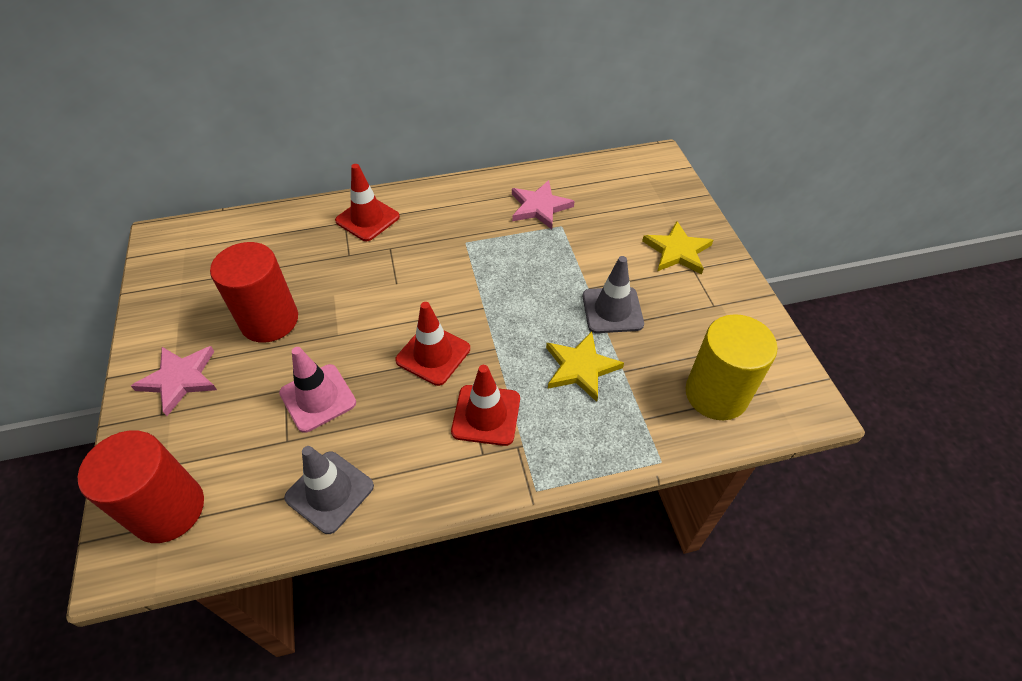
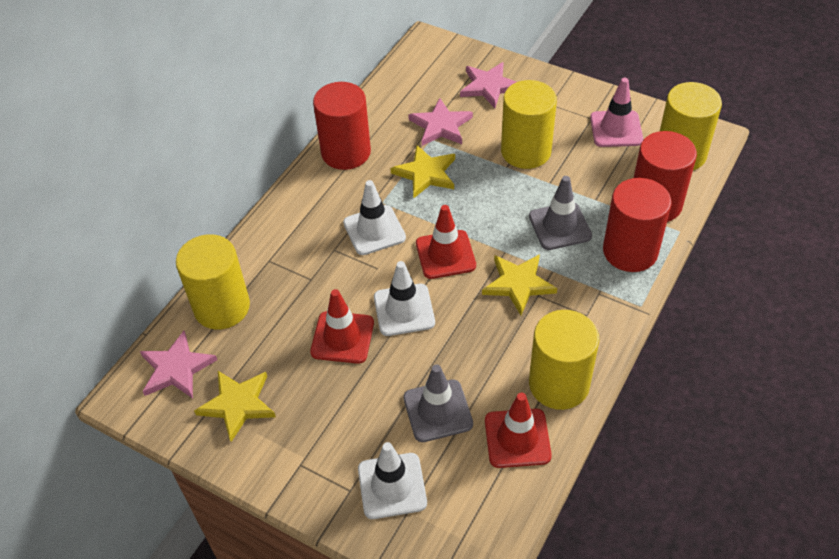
pink star: 2 -> 3
red cylinder: 2 -> 3
white traffic cone: 0 -> 3
yellow cylinder: 1 -> 4
yellow star: 2 -> 3

